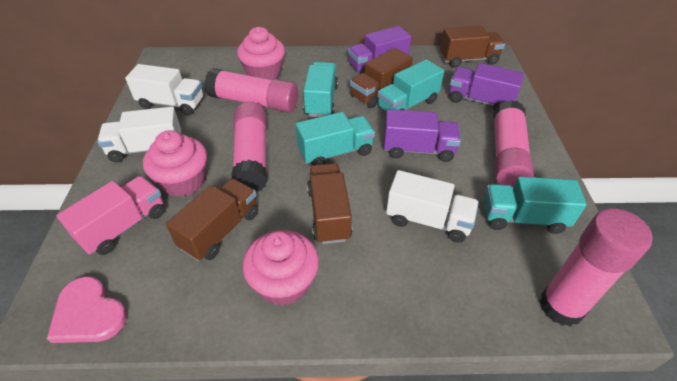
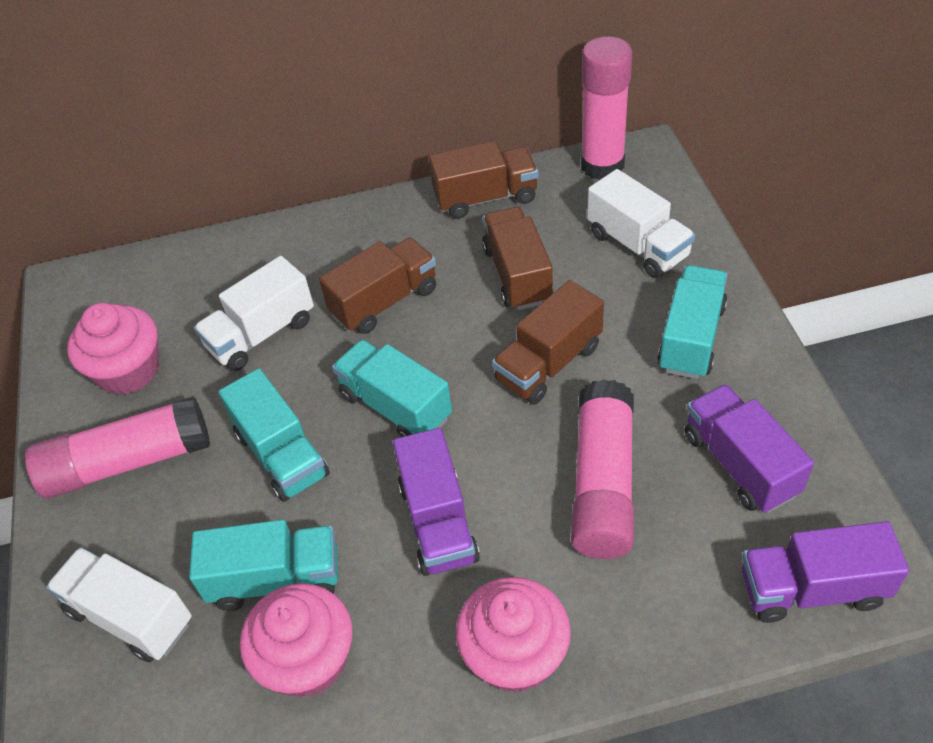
pink glue stick: 4 -> 3
pink heart: 1 -> 0
pink truck: 1 -> 0

